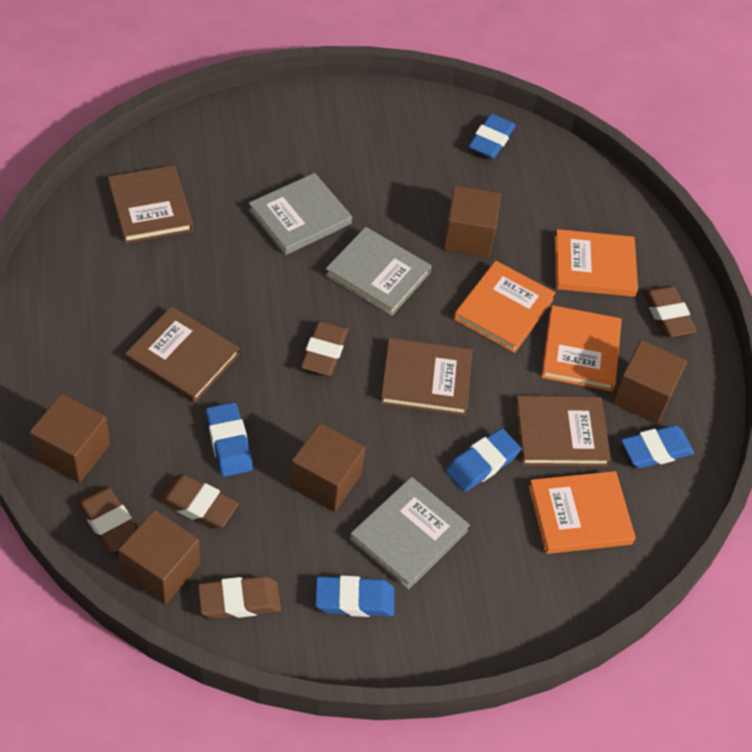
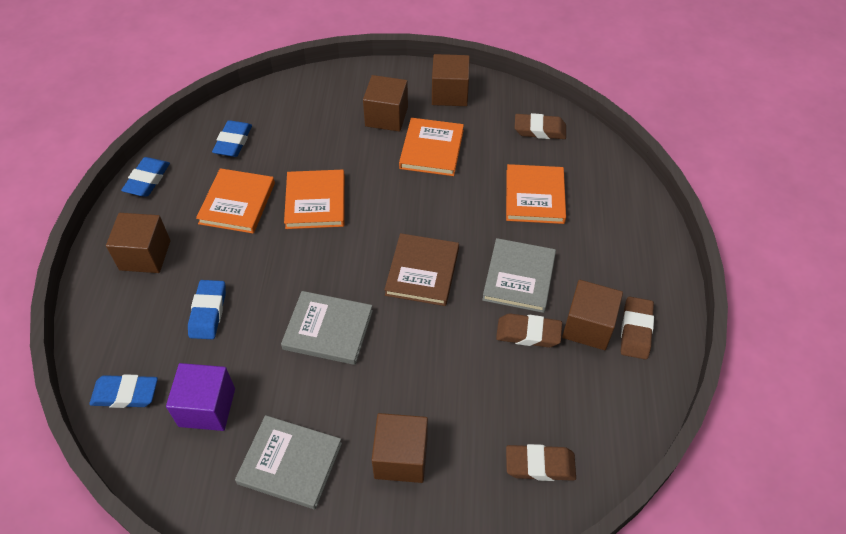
blue eraser: 5 -> 4
brown book: 4 -> 1
brown eraser: 5 -> 4
purple cube: 0 -> 1

